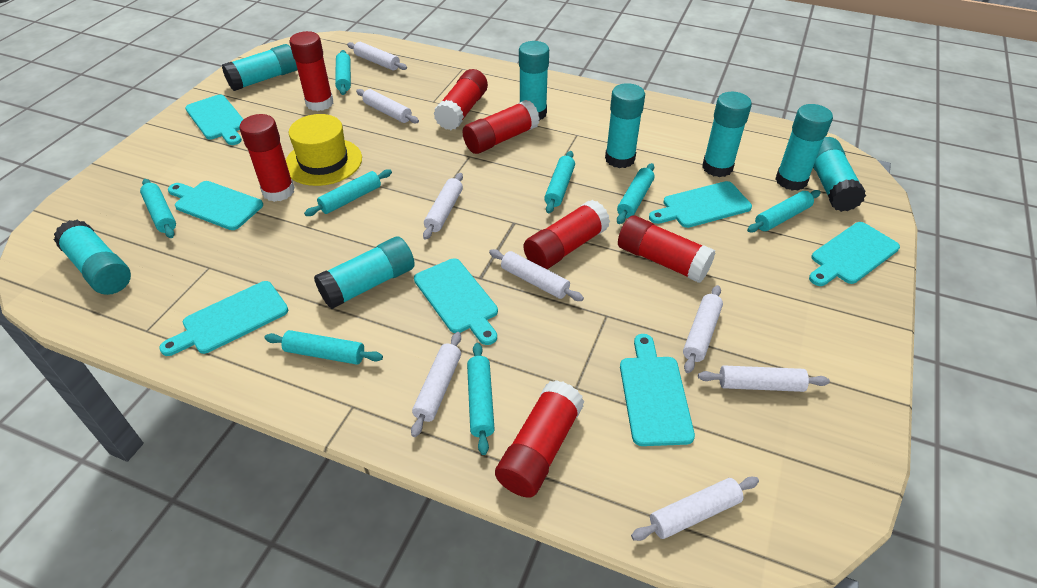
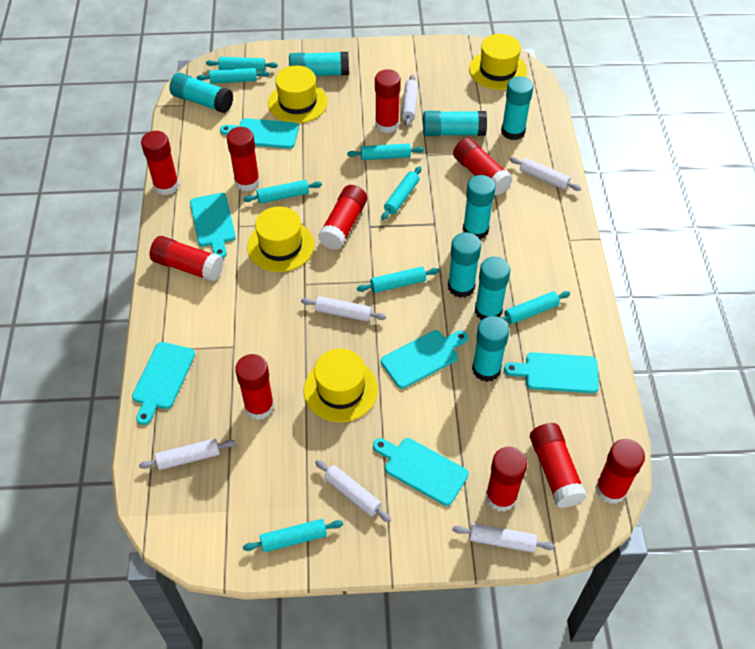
red glue stick: 7 -> 10
turquoise cutting board: 7 -> 6
white rolling pin: 8 -> 6
yellow hat: 1 -> 4

